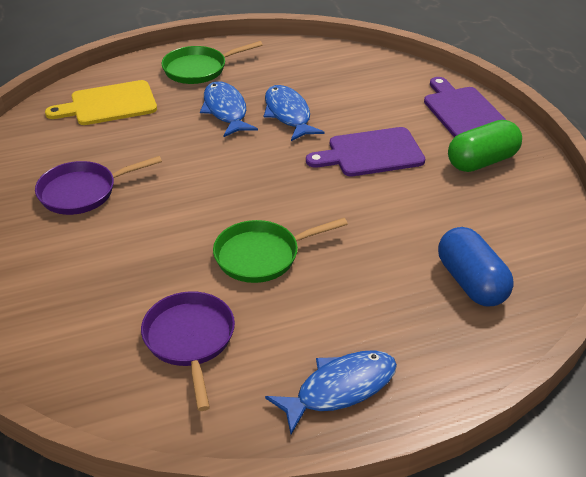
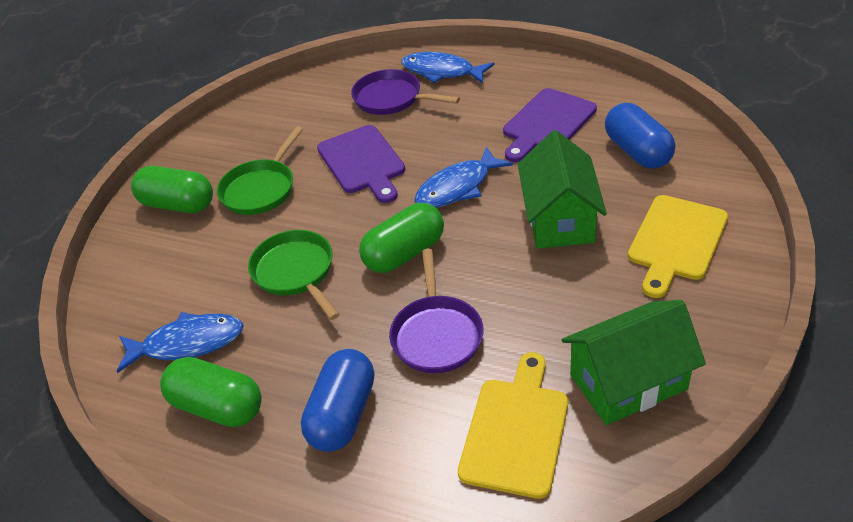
blue capsule: 1 -> 2
green capsule: 1 -> 3
green house: 0 -> 2
yellow cutting board: 1 -> 2

